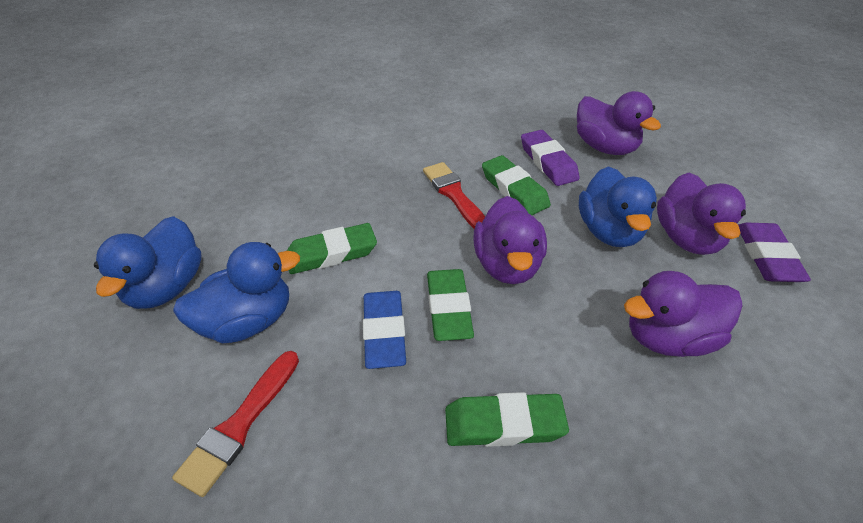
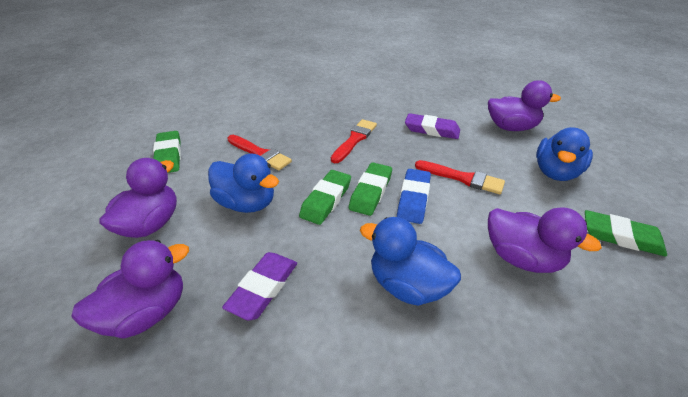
red brush: 2 -> 3

